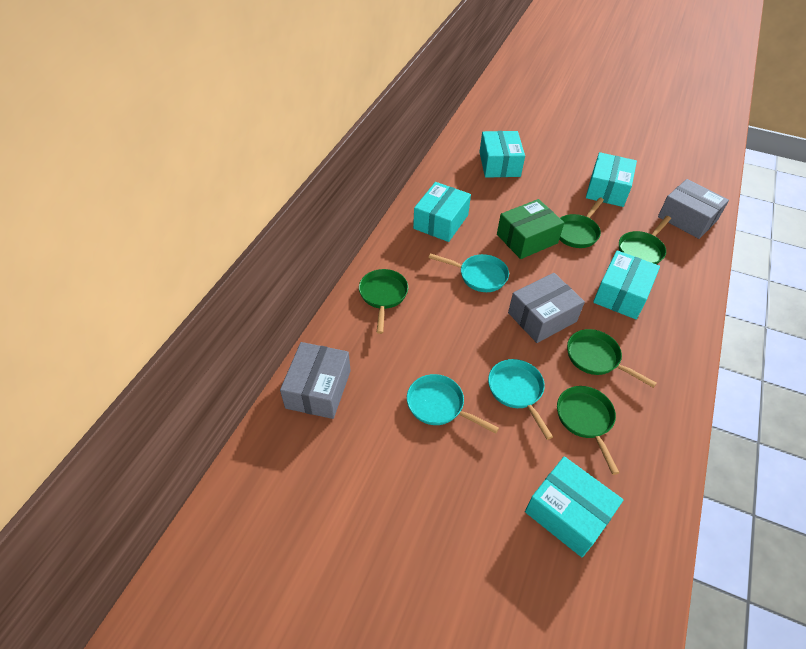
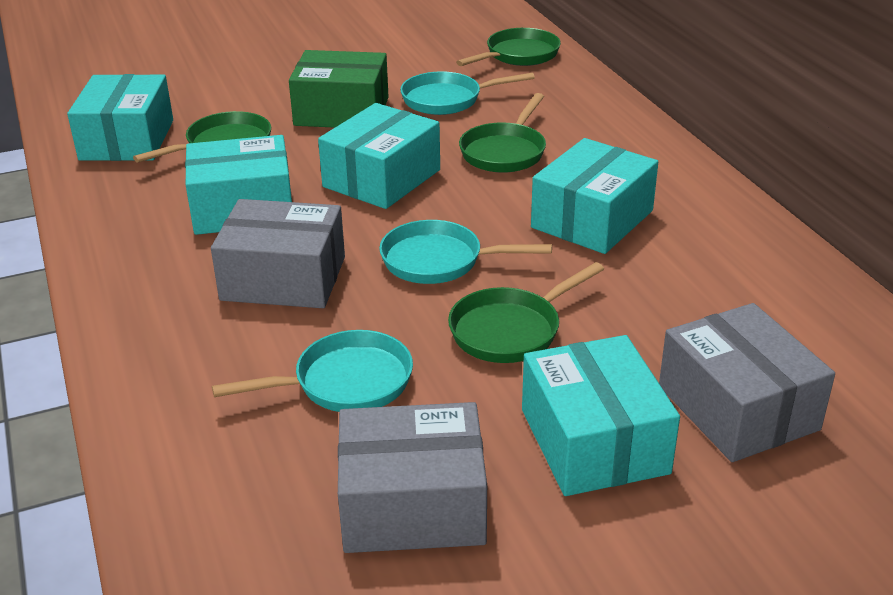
green pan: 5 -> 4

